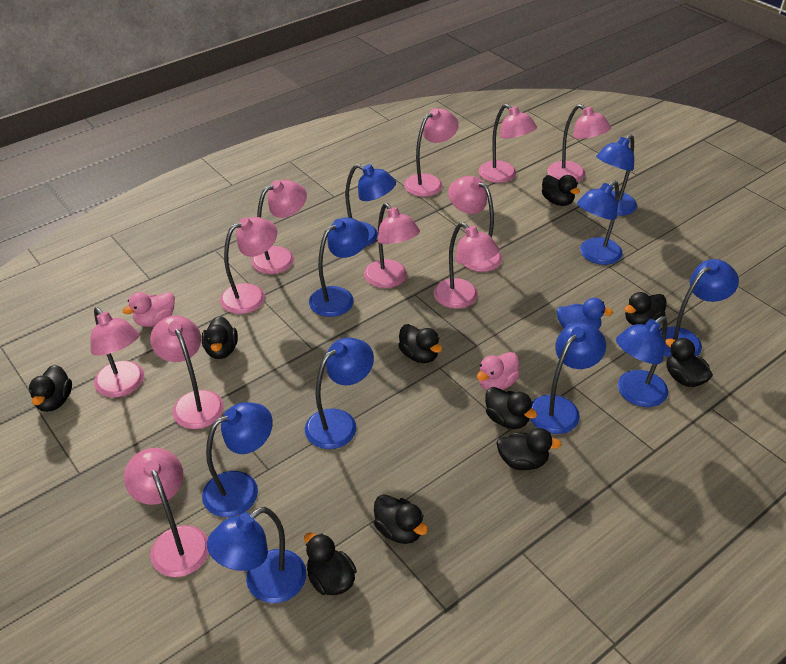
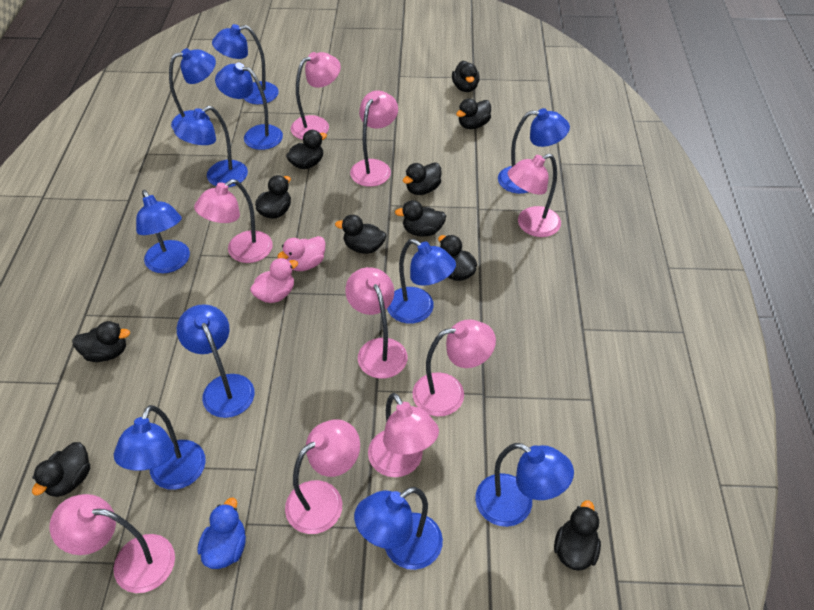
black duck: 10 -> 11
blue lamp: 10 -> 11
pink lamp: 11 -> 9

